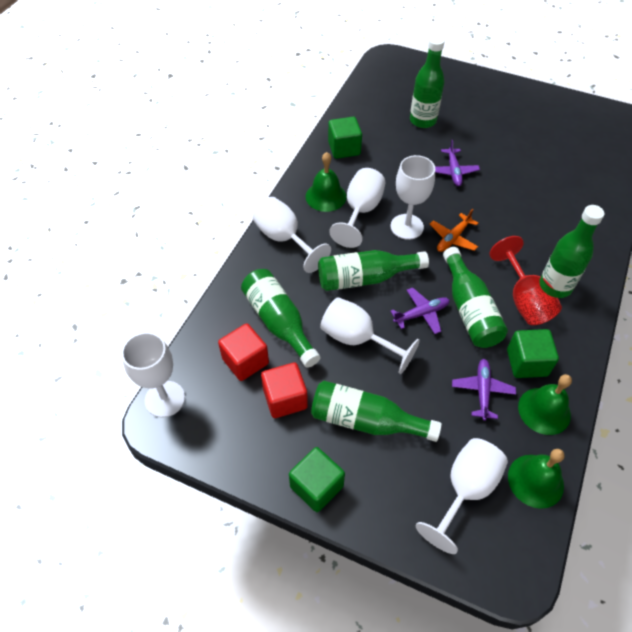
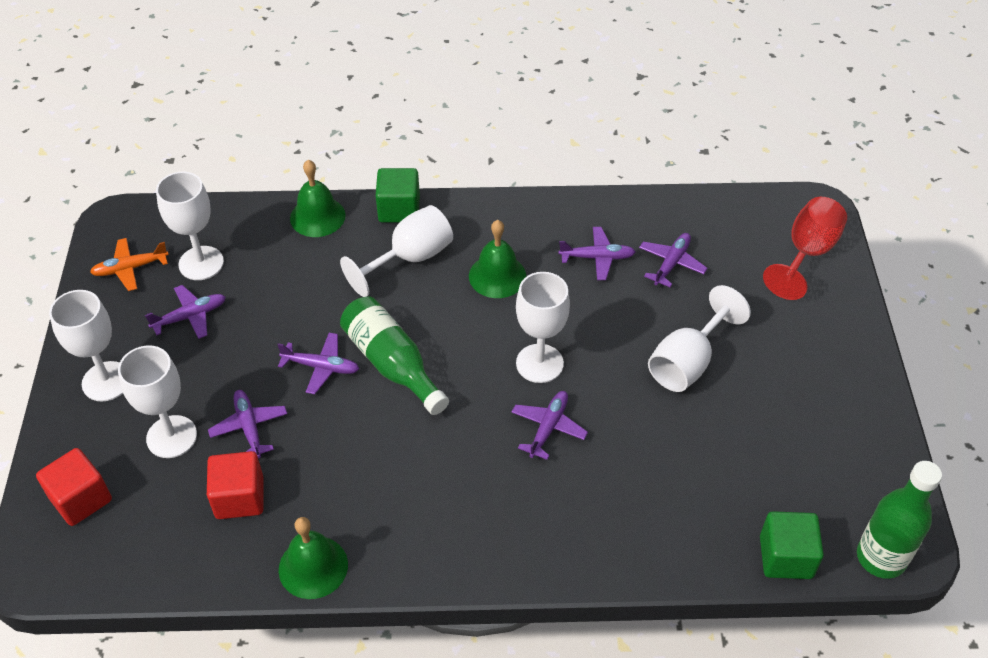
green bottle: 6 -> 2
green cube: 3 -> 2
purple plane: 3 -> 6

